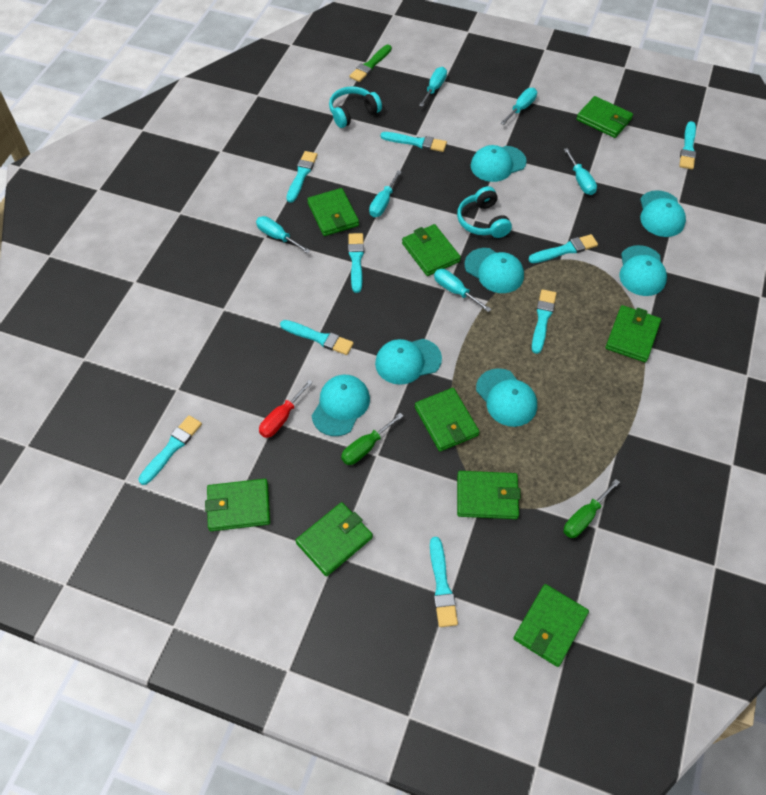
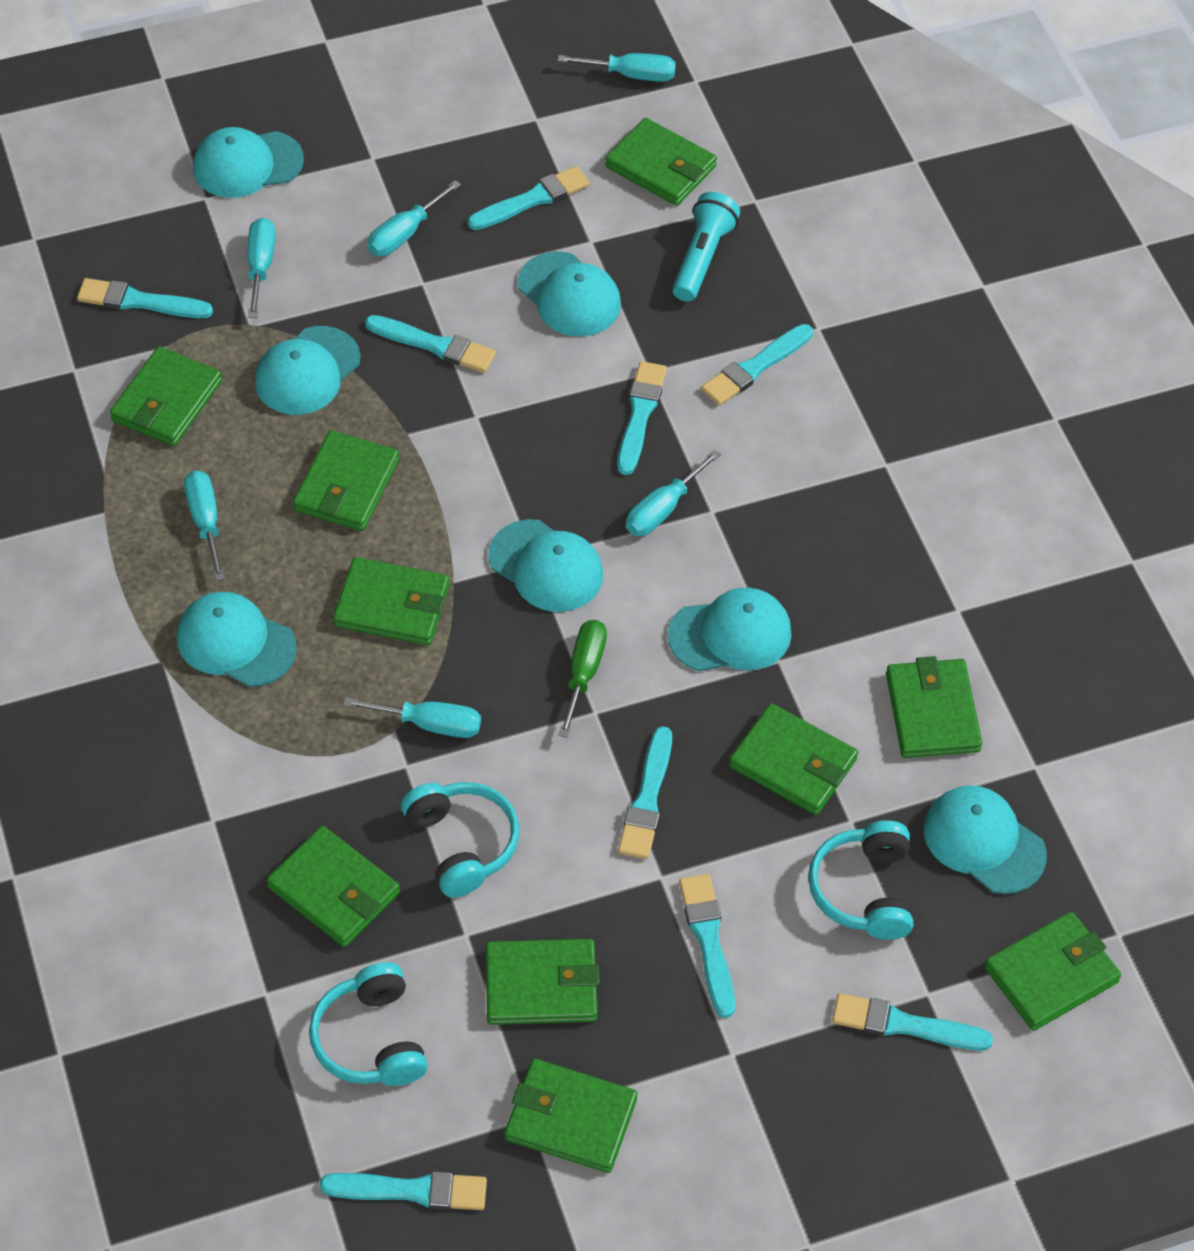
green brush: 1 -> 0
green screwdriver: 2 -> 1
green wallet: 9 -> 10
red screwdriver: 1 -> 0
turquoise flashlight: 0 -> 1
turquoise headphones: 2 -> 3

